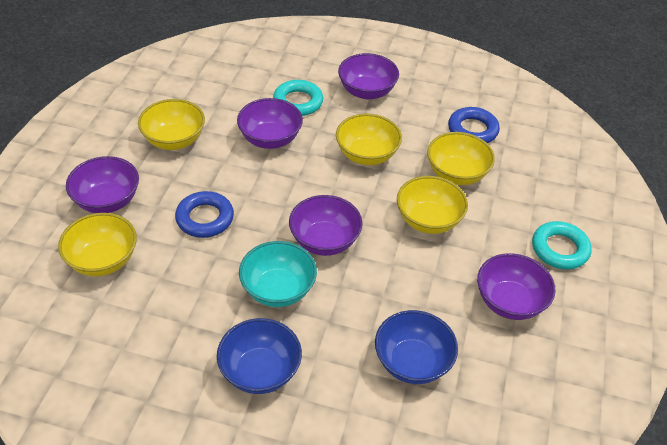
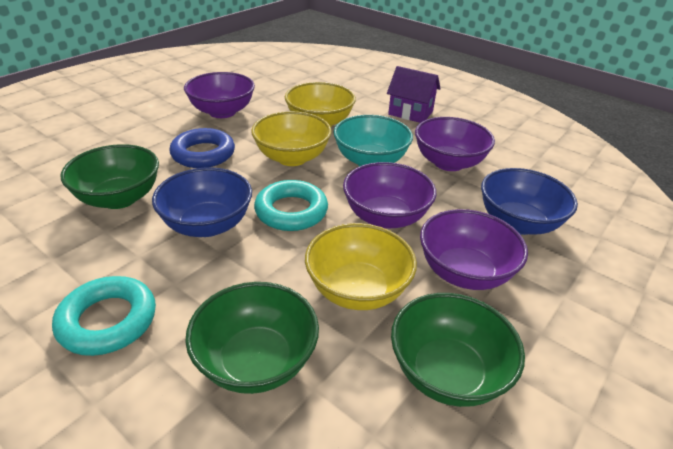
blue ring: 2 -> 1
green bowl: 0 -> 3
purple bowl: 5 -> 4
purple house: 0 -> 1
yellow bowl: 5 -> 3

